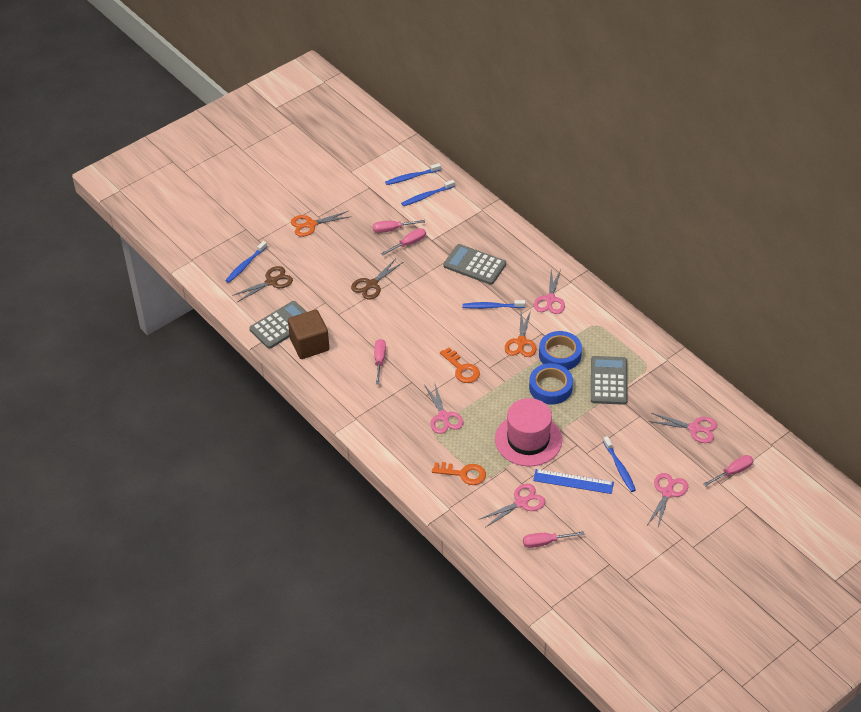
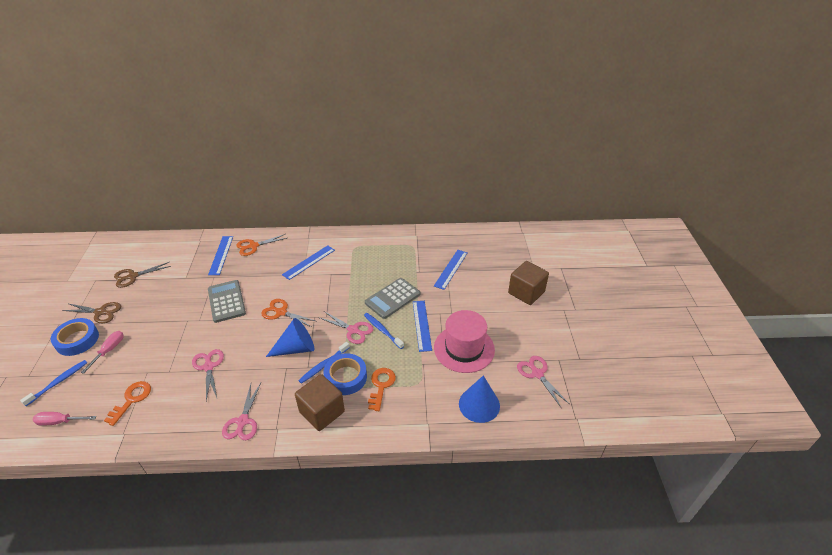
blue cone: 0 -> 2
blue ruler: 1 -> 4
blue toothbrush: 5 -> 3
brown cube: 1 -> 2
grey calculator: 3 -> 2
pink scissors: 5 -> 4
pink screwdriver: 5 -> 2

